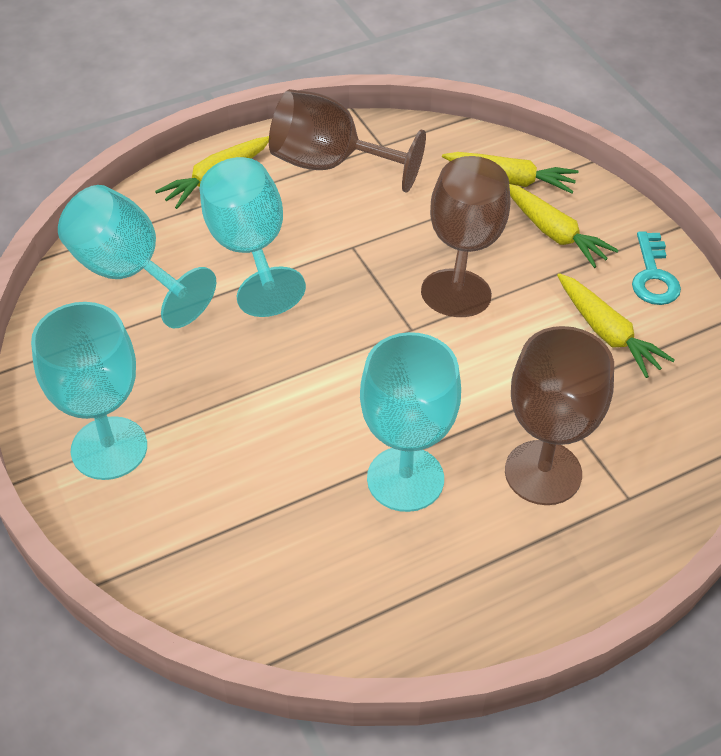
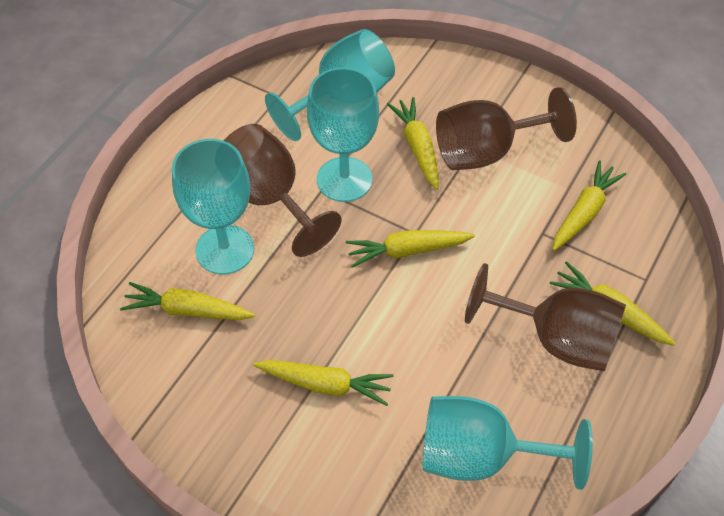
turquoise key: 1 -> 0
yellow carrot: 4 -> 6

